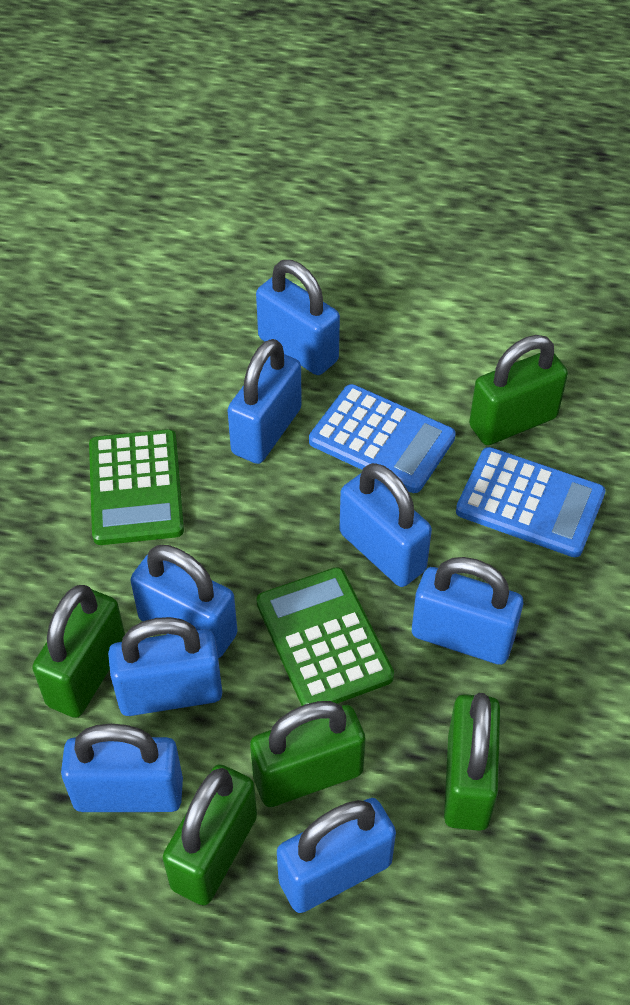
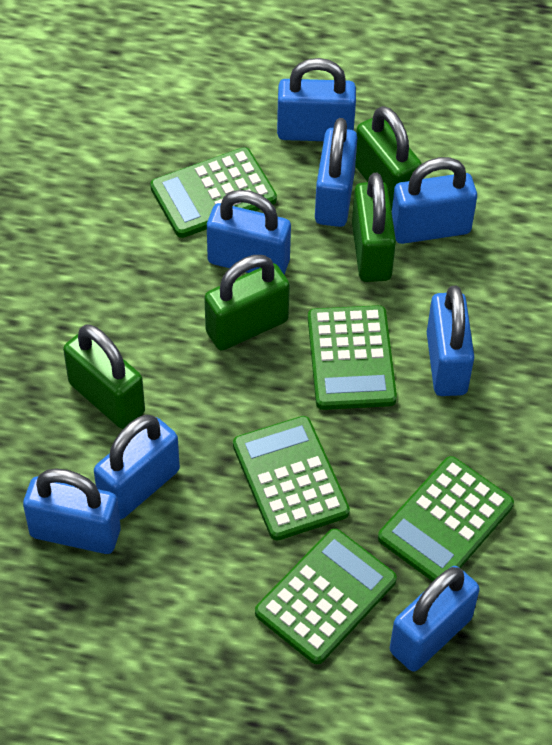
blue calculator: 2 -> 0
green calculator: 2 -> 5
green padlock: 5 -> 4

